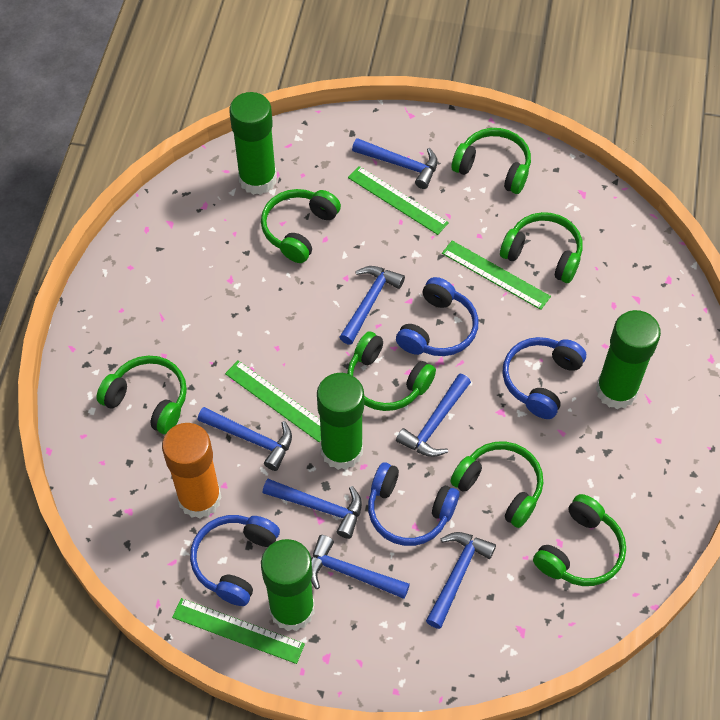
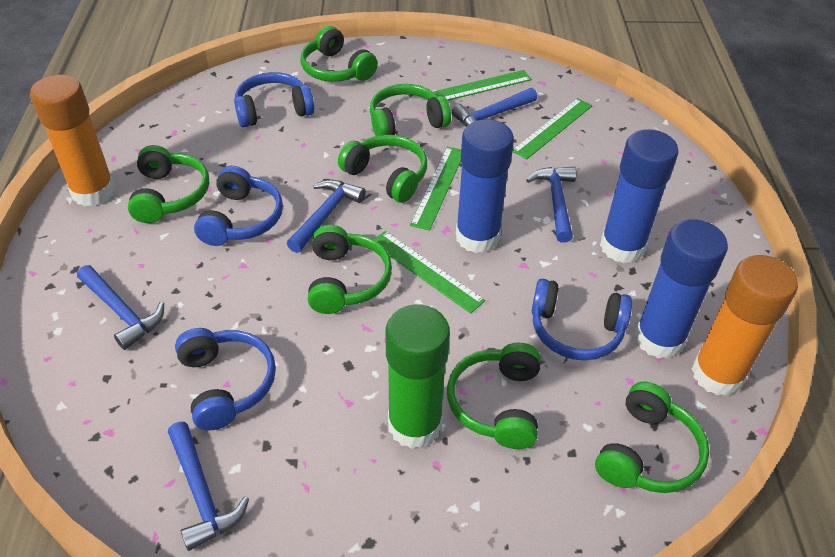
blue glue stick: 0 -> 3
blue hammer: 7 -> 5
green glue stick: 4 -> 1
orange glue stick: 1 -> 2

